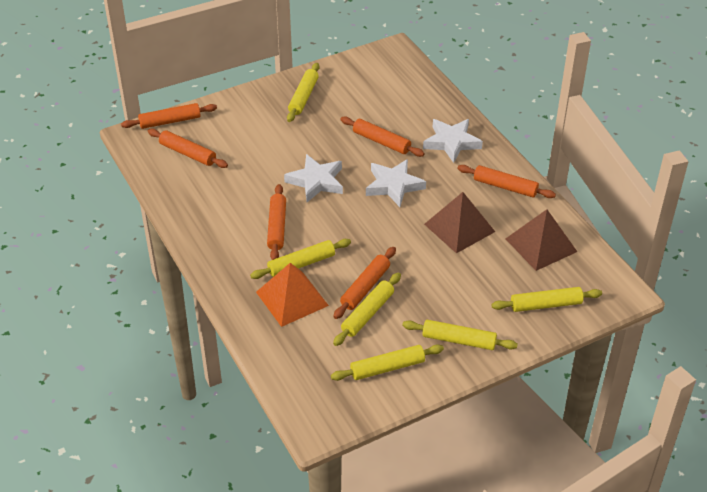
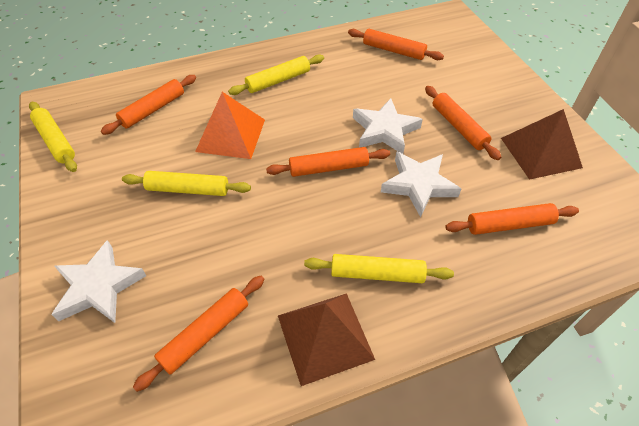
yellow rolling pin: 6 -> 4

